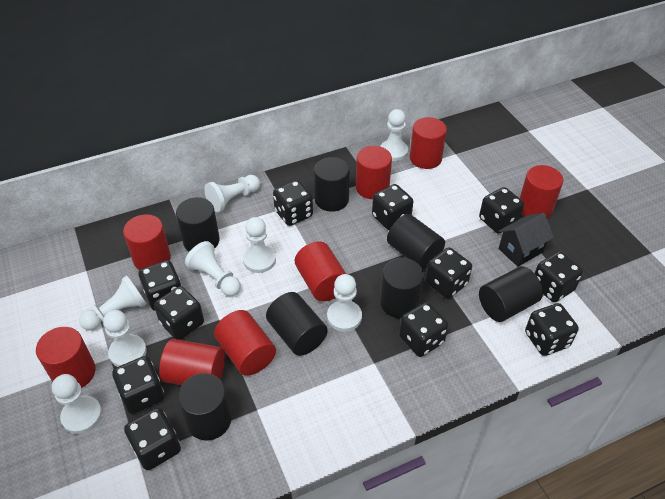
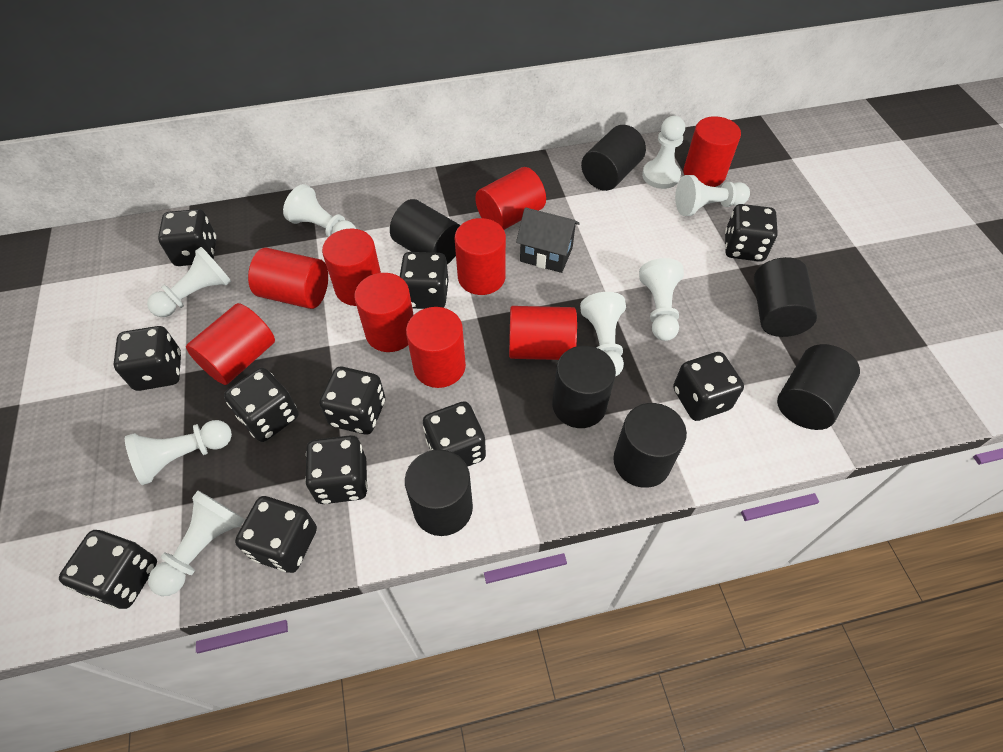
red cylinder: 8 -> 9

